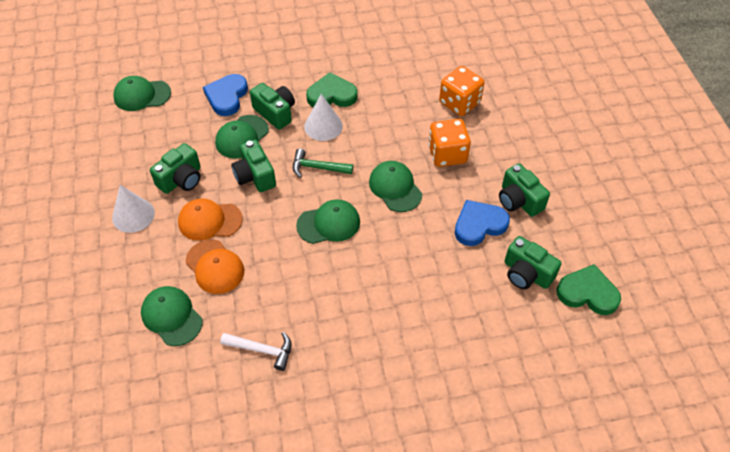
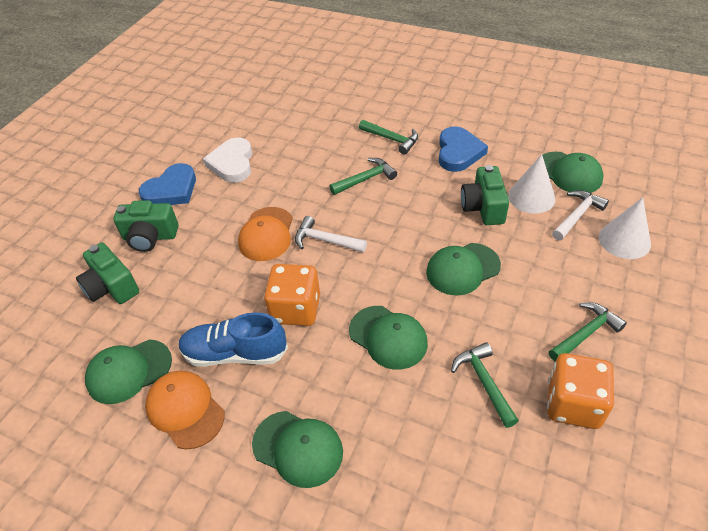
blue shoe: 0 -> 1
green camera: 5 -> 3
green hammer: 1 -> 4
green heart: 2 -> 0
white hammer: 1 -> 2
white heart: 0 -> 1

